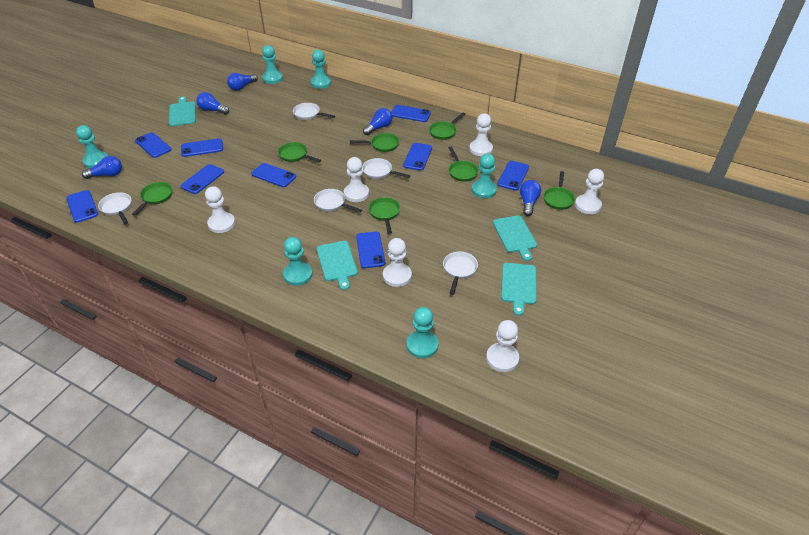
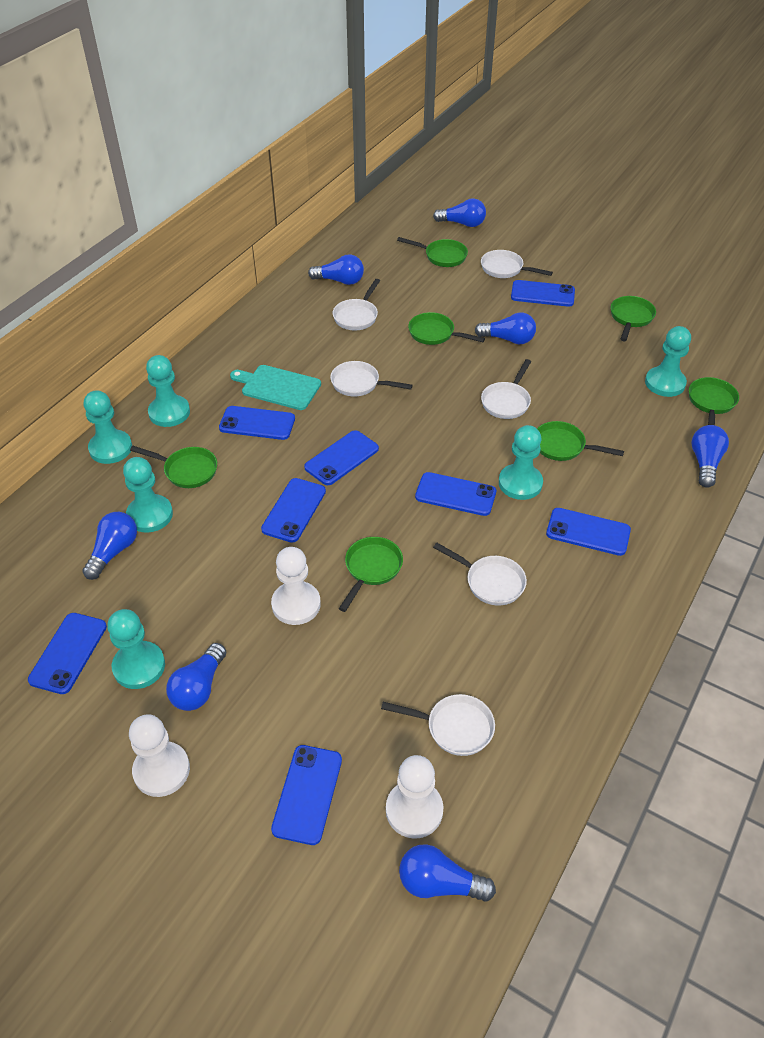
blue light bulb: 5 -> 7
blue phone: 9 -> 8
turquoise cutting board: 4 -> 1
white pan: 5 -> 6
white pawn: 6 -> 3

